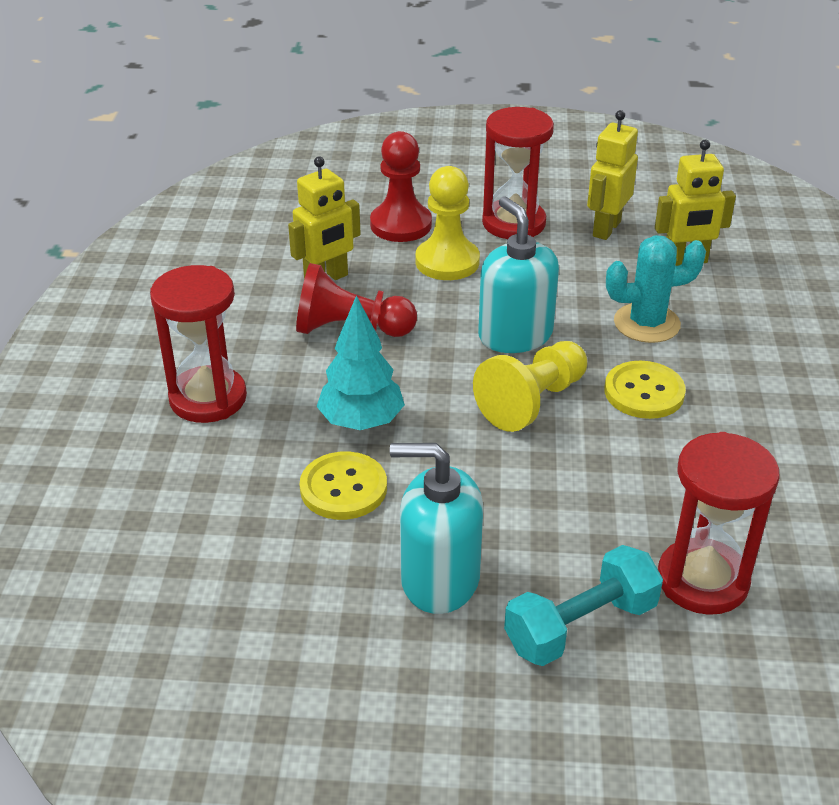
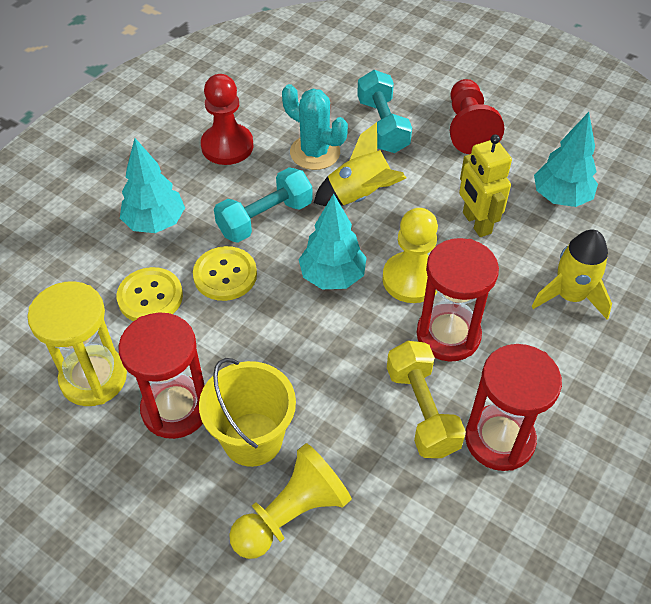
turquoise dumbbell: 1 -> 2
turquoise soap dispenser: 2 -> 0
turquoise tree: 1 -> 3
yellow bucket: 0 -> 1
yellow dumbbell: 0 -> 1
yellow hourglass: 0 -> 1
yellow robot: 3 -> 1
yellow rocket: 0 -> 2

